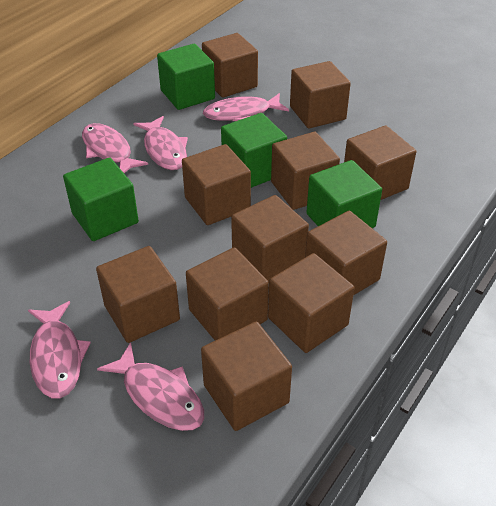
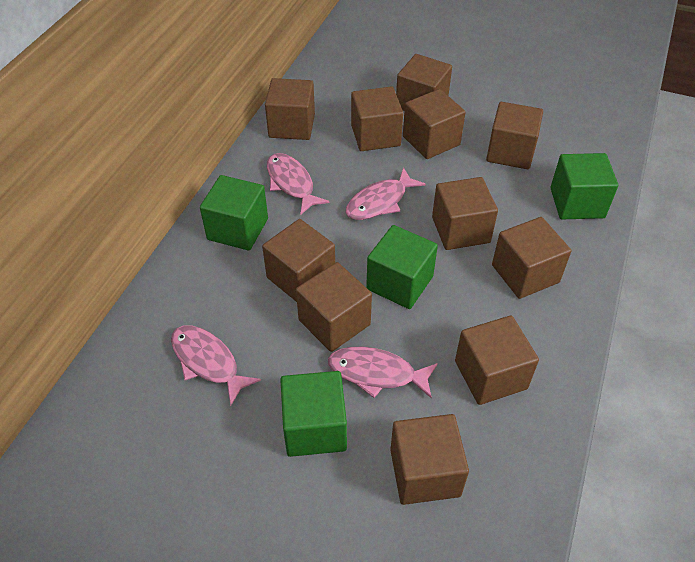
pink fish: 5 -> 4

